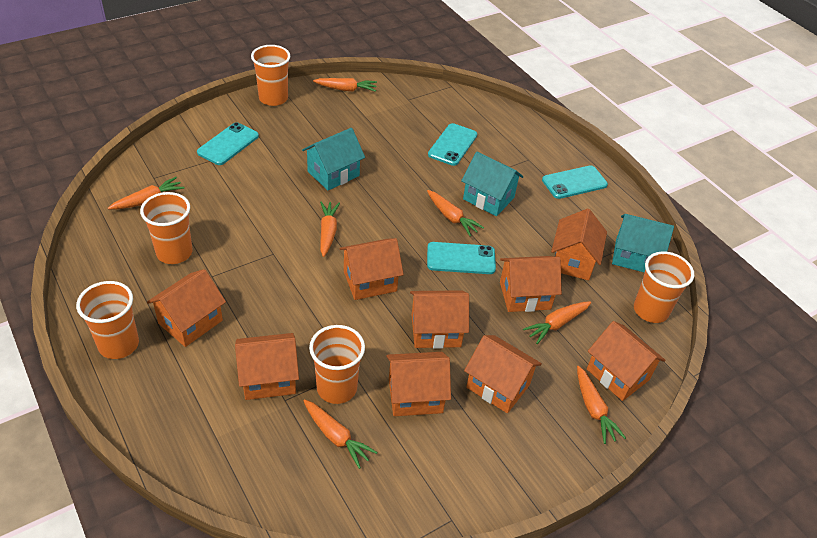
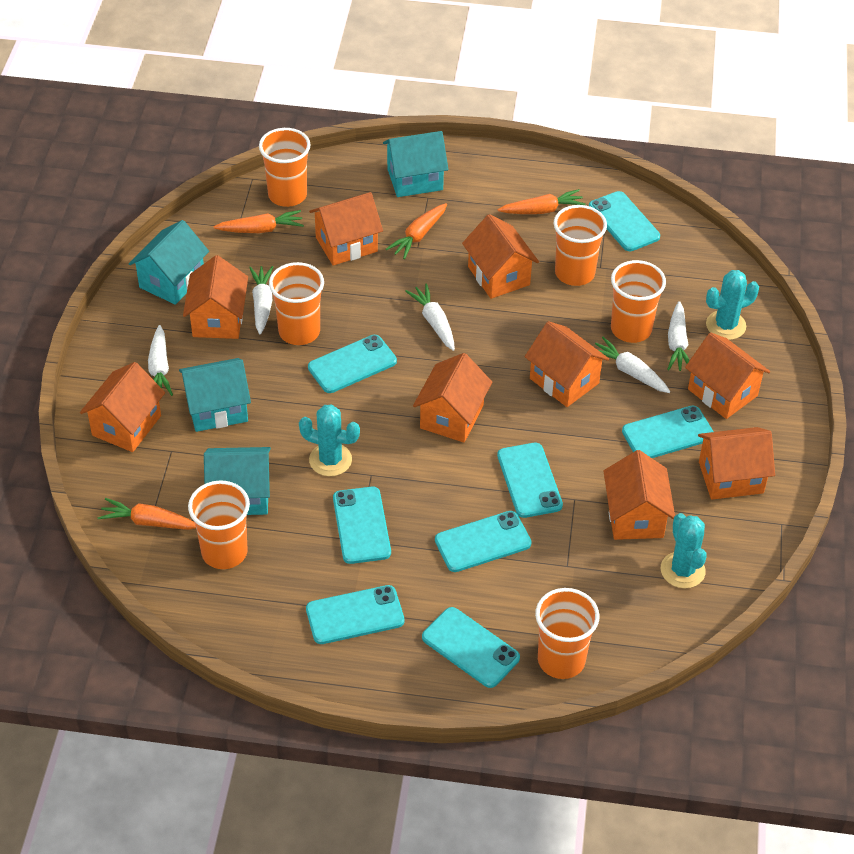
orange carrot: 7 -> 4
orange cup: 5 -> 6
turquoise cactus: 0 -> 3
turquoise house: 3 -> 4
turquoise phone: 4 -> 8
white carrot: 0 -> 5

